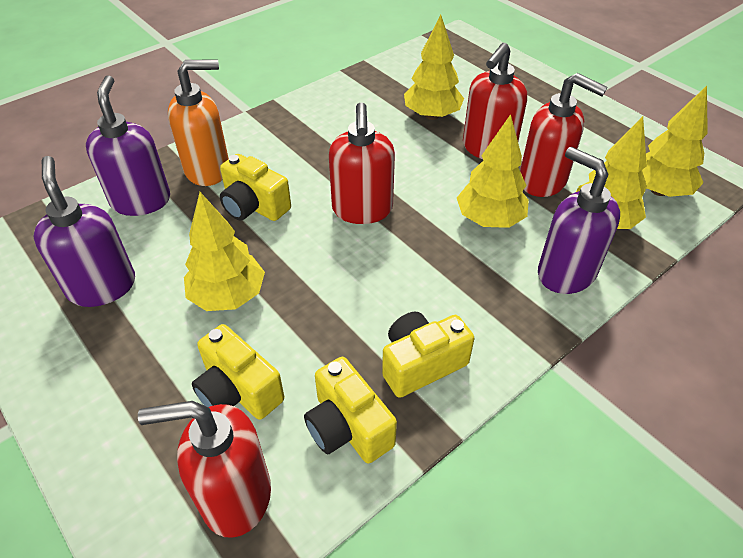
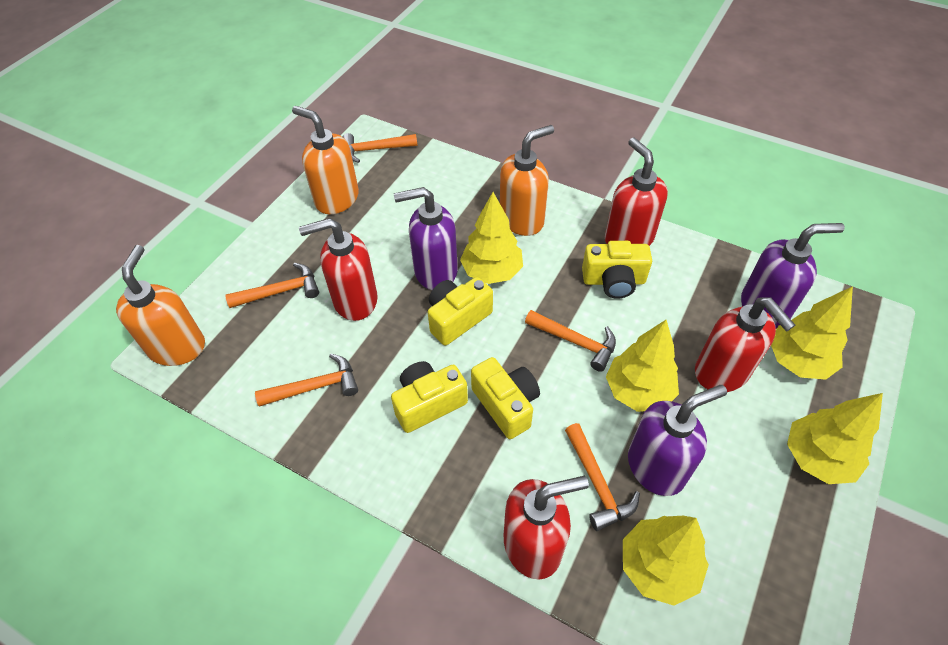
orange hammer: 0 -> 5
orange soap dispenser: 1 -> 3

